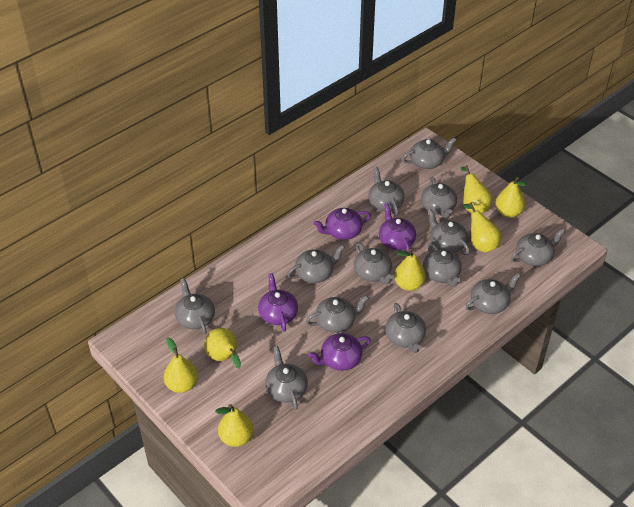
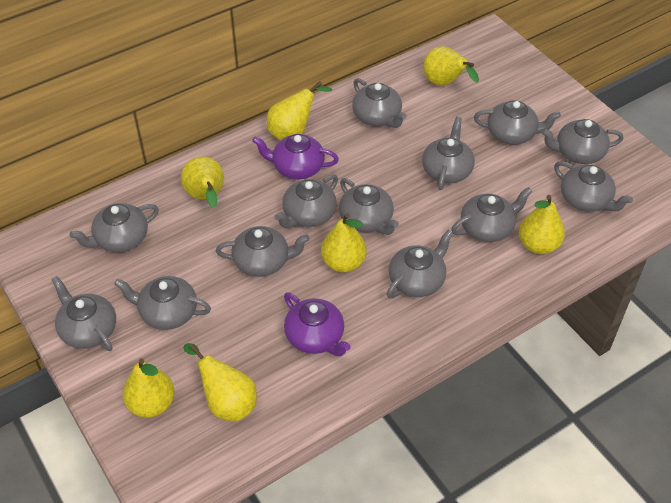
purple teapot: 4 -> 2

